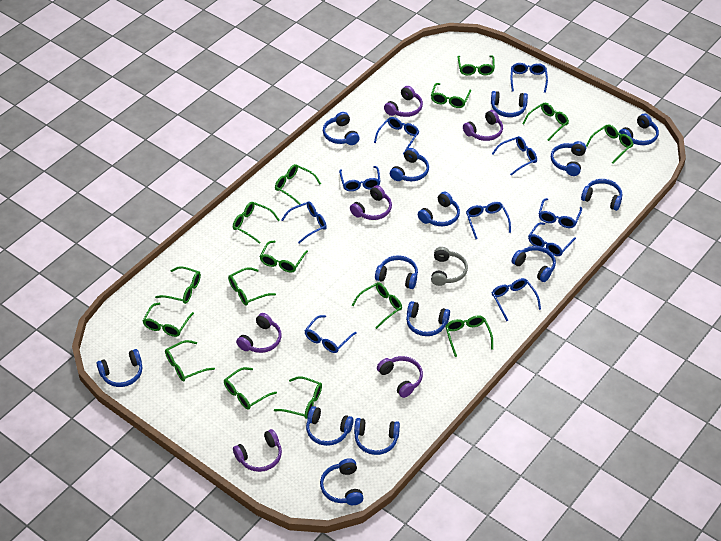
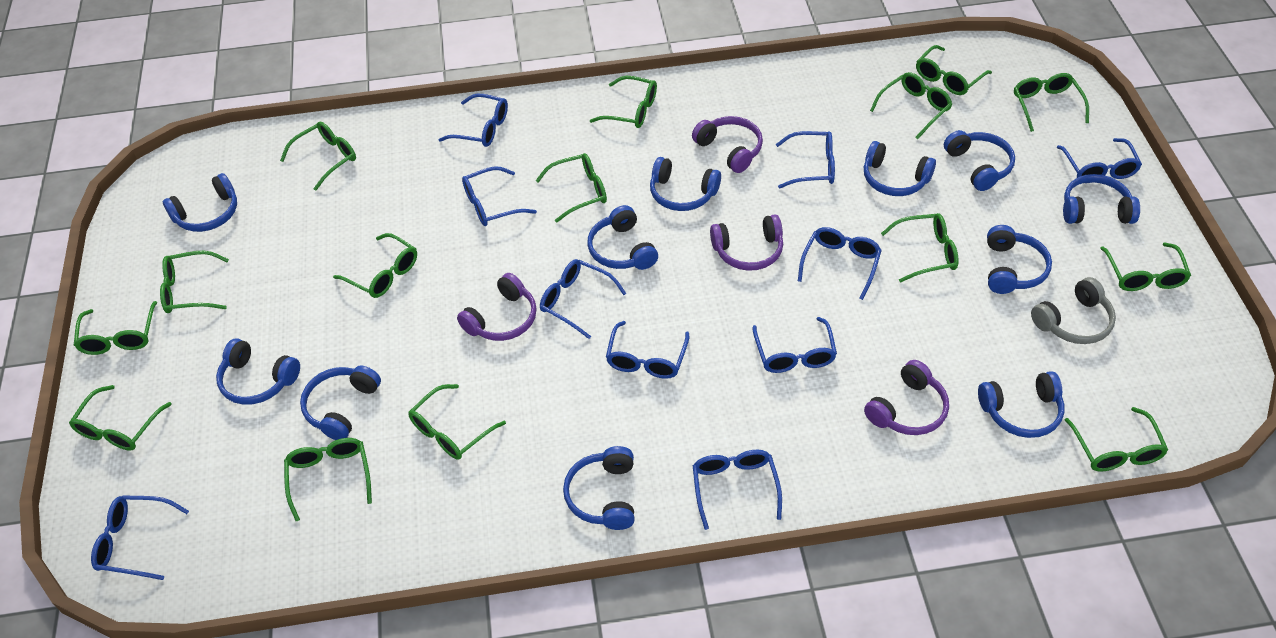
blue headphones: 14 -> 11
purple headphones: 6 -> 4

